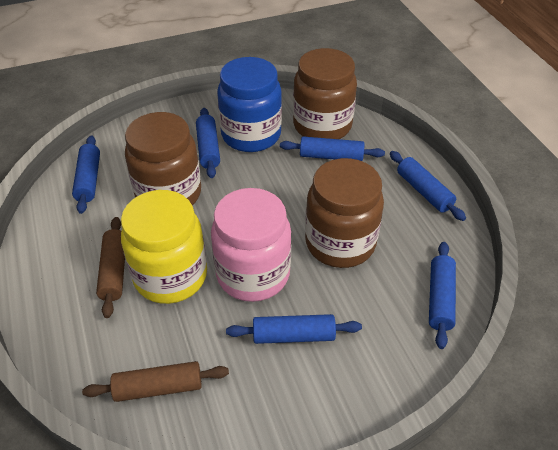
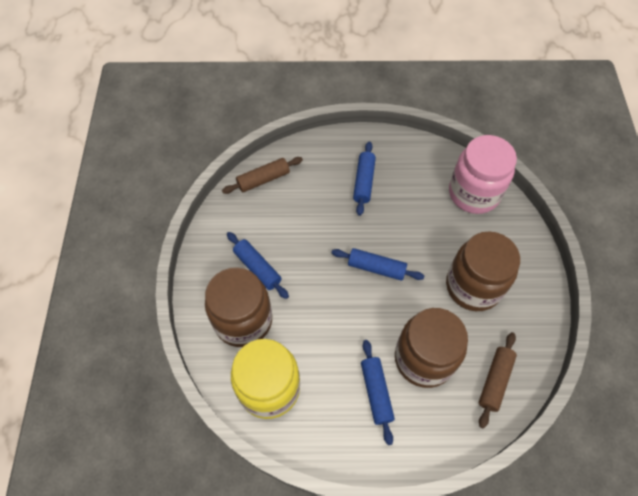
blue jar: 1 -> 0
blue rolling pin: 6 -> 4

